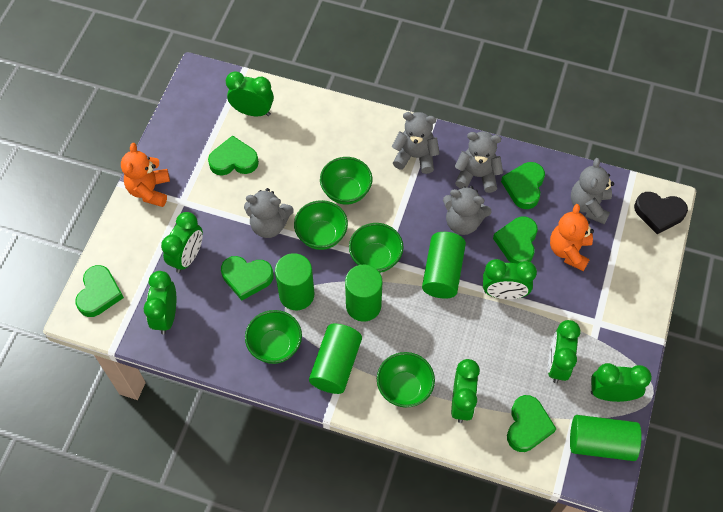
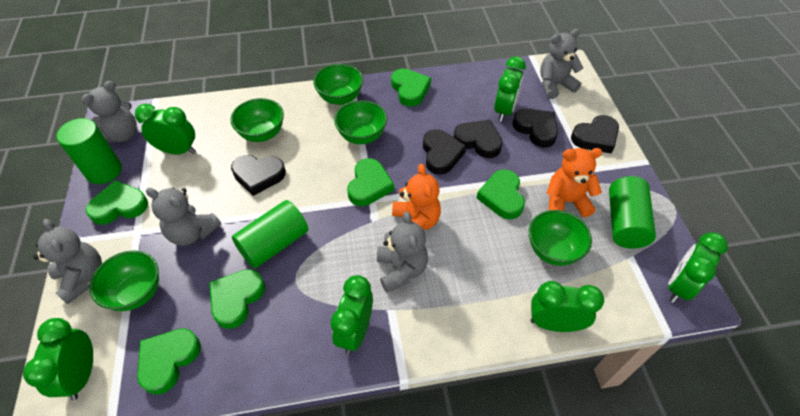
black heart: 1 -> 5
green clock: 7 -> 6
green cylinder: 5 -> 3

